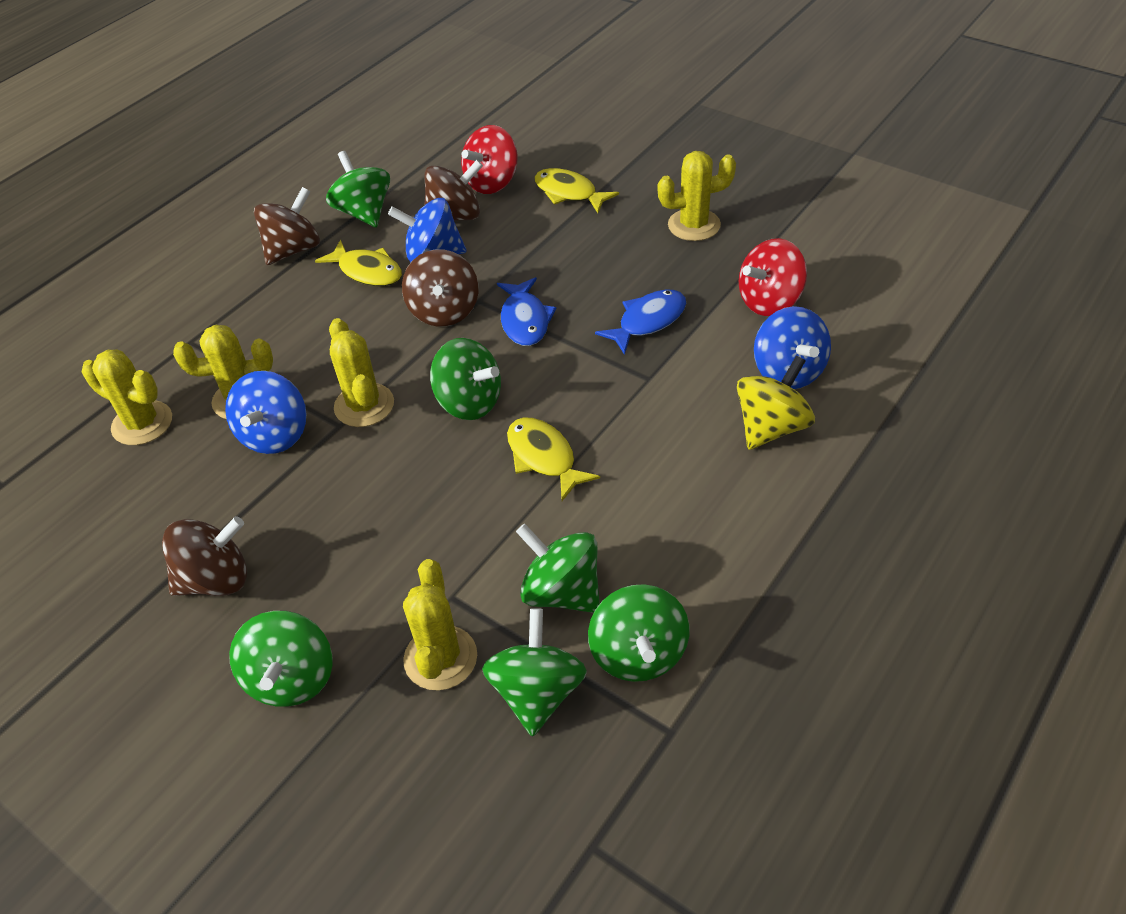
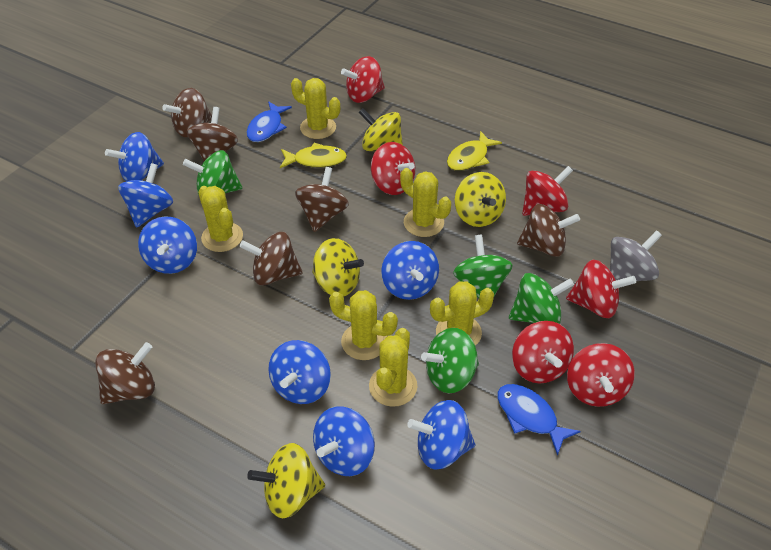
blue spinning top: 3 -> 7
brown spinning top: 4 -> 6
green spinning top: 6 -> 4
grey spinning top: 0 -> 1
red spinning top: 2 -> 6
yellow cactus: 5 -> 6
yellow fish: 3 -> 2
yellow spinning top: 1 -> 4

